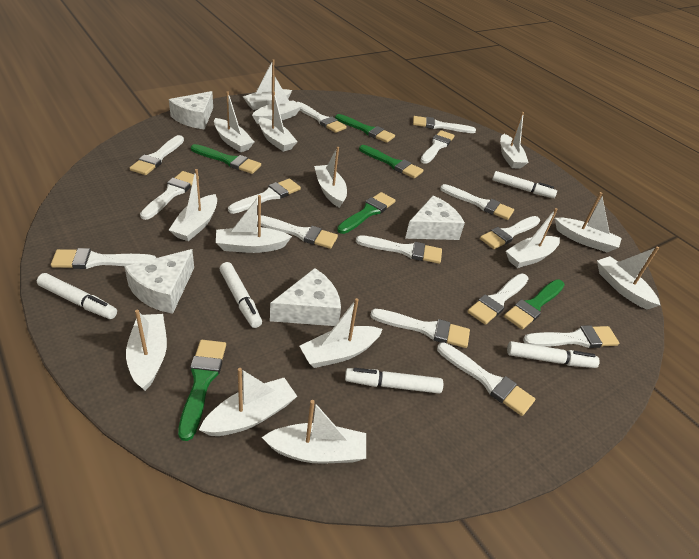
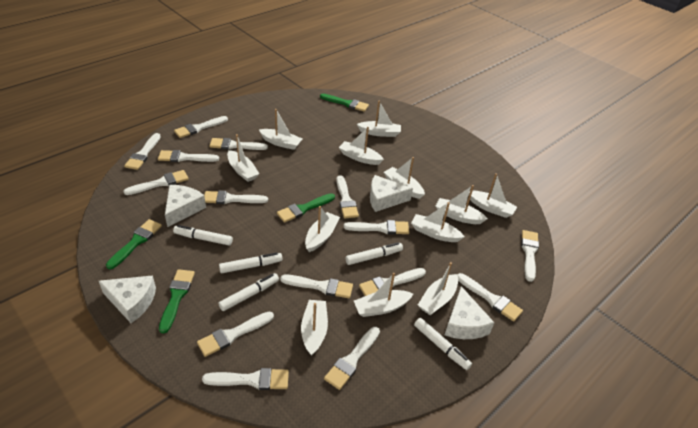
green brush: 6 -> 4
white boat: 15 -> 12

